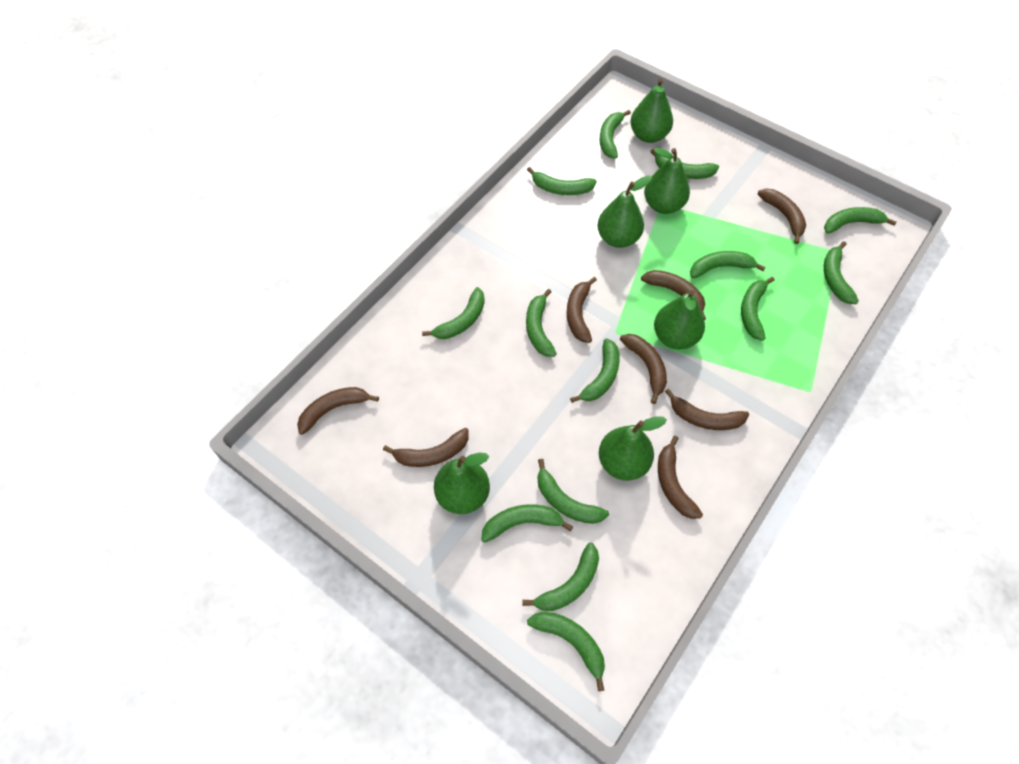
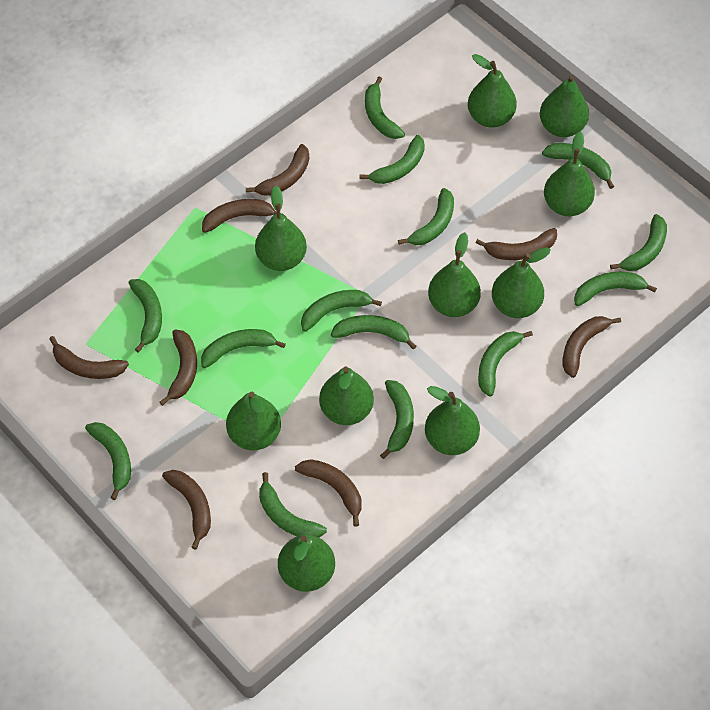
green pear: 6 -> 10

